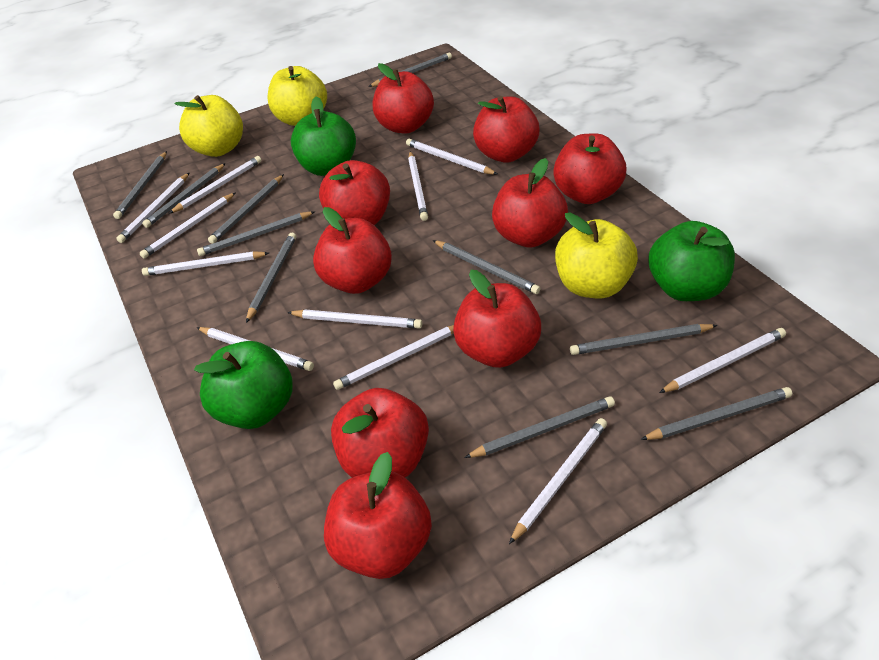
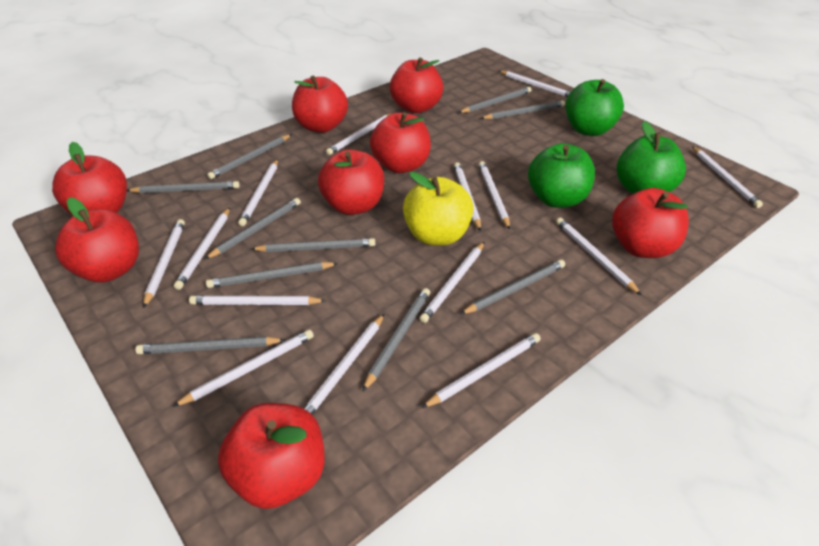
red apple: 9 -> 8
white pencil: 11 -> 14
yellow apple: 3 -> 1

